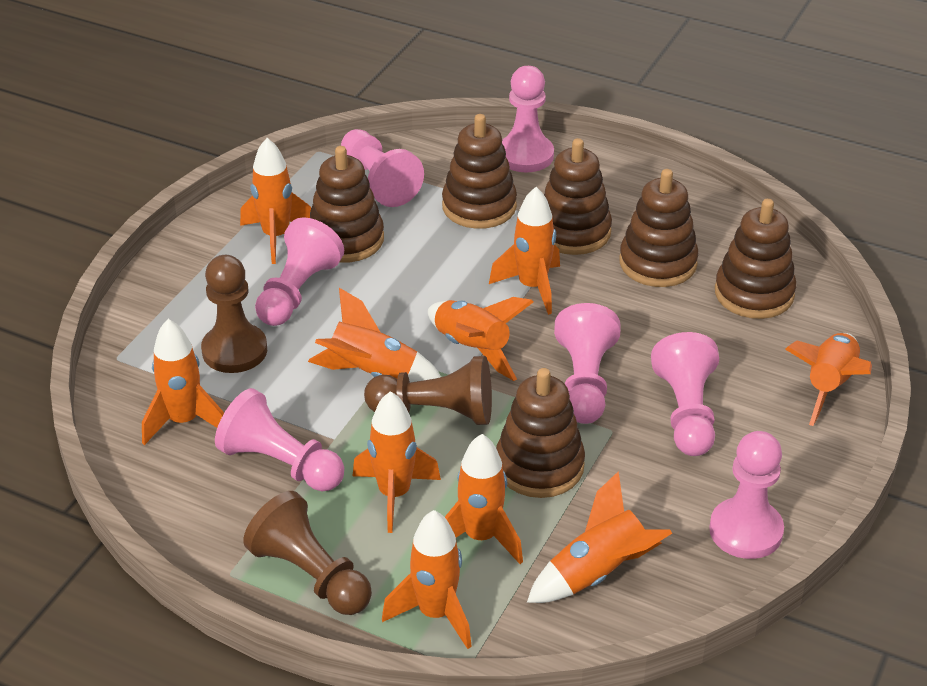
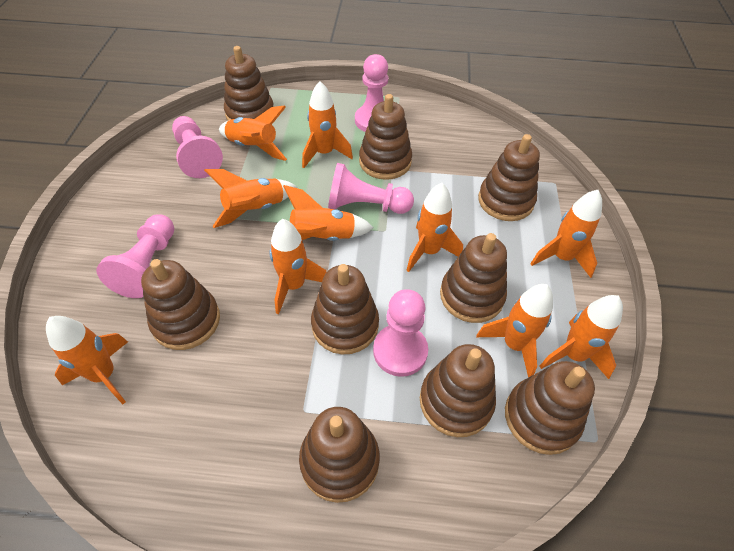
brown pawn: 3 -> 0
brown stacking toy: 6 -> 9
pink pawn: 7 -> 5

